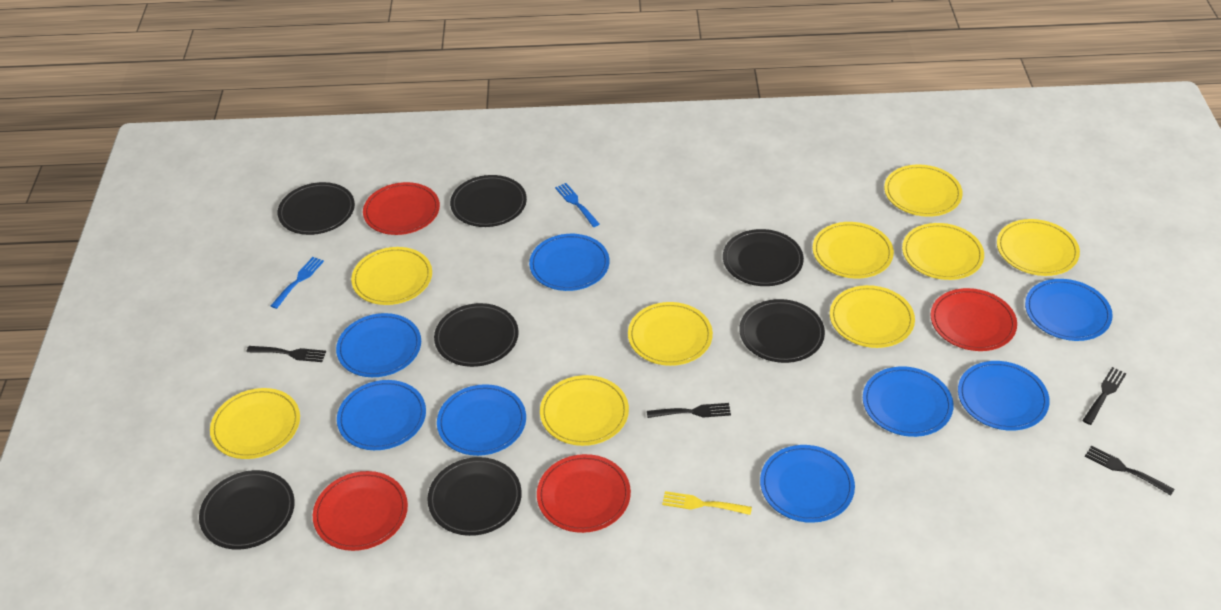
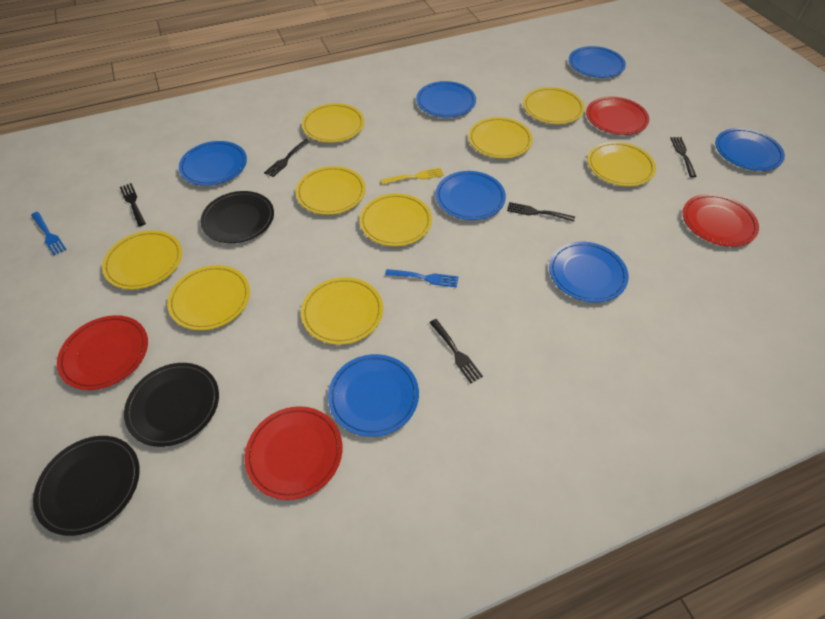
black fork: 4 -> 5
black plate: 7 -> 3
blue plate: 8 -> 7

